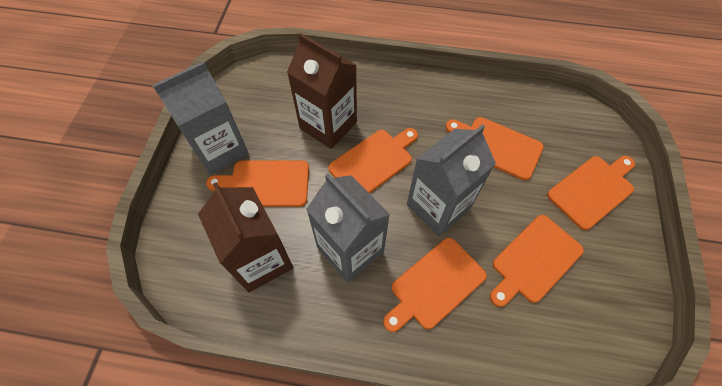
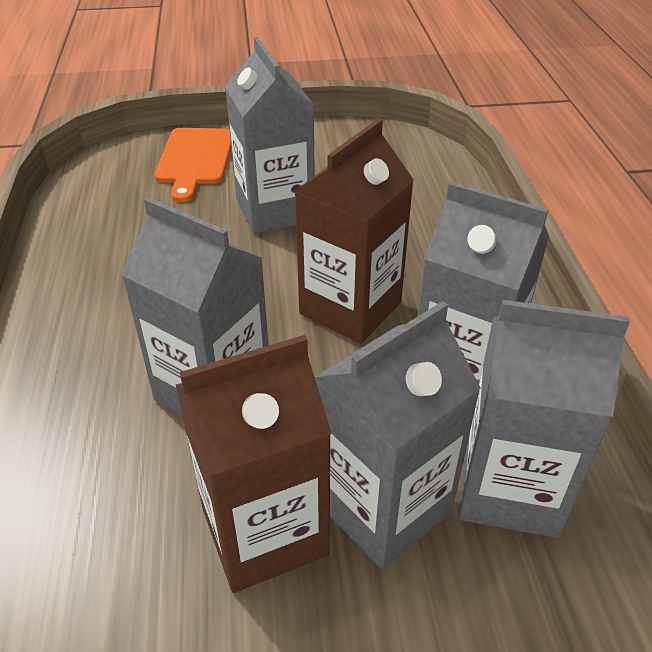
grey carton: 3 -> 5
orange cutting board: 6 -> 1

